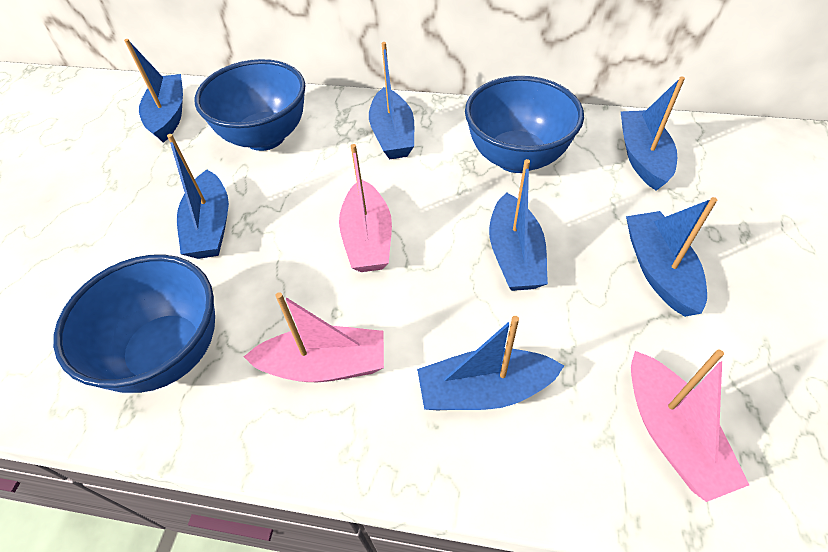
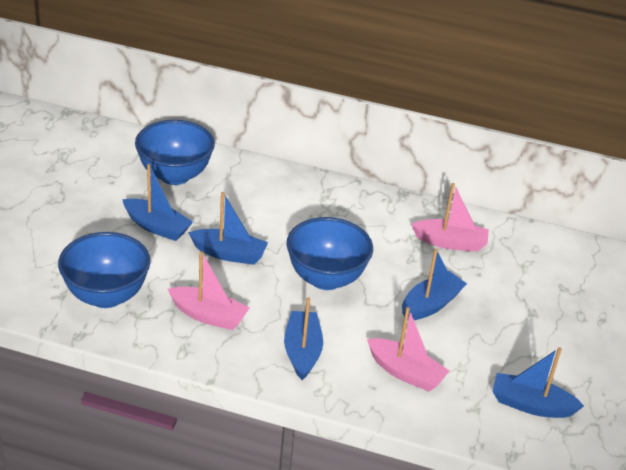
blue boat: 7 -> 5

